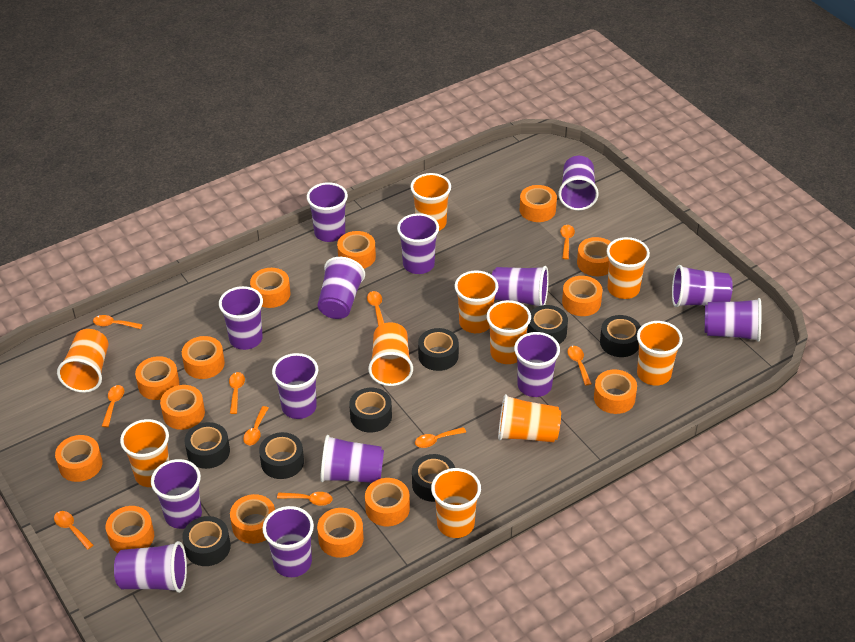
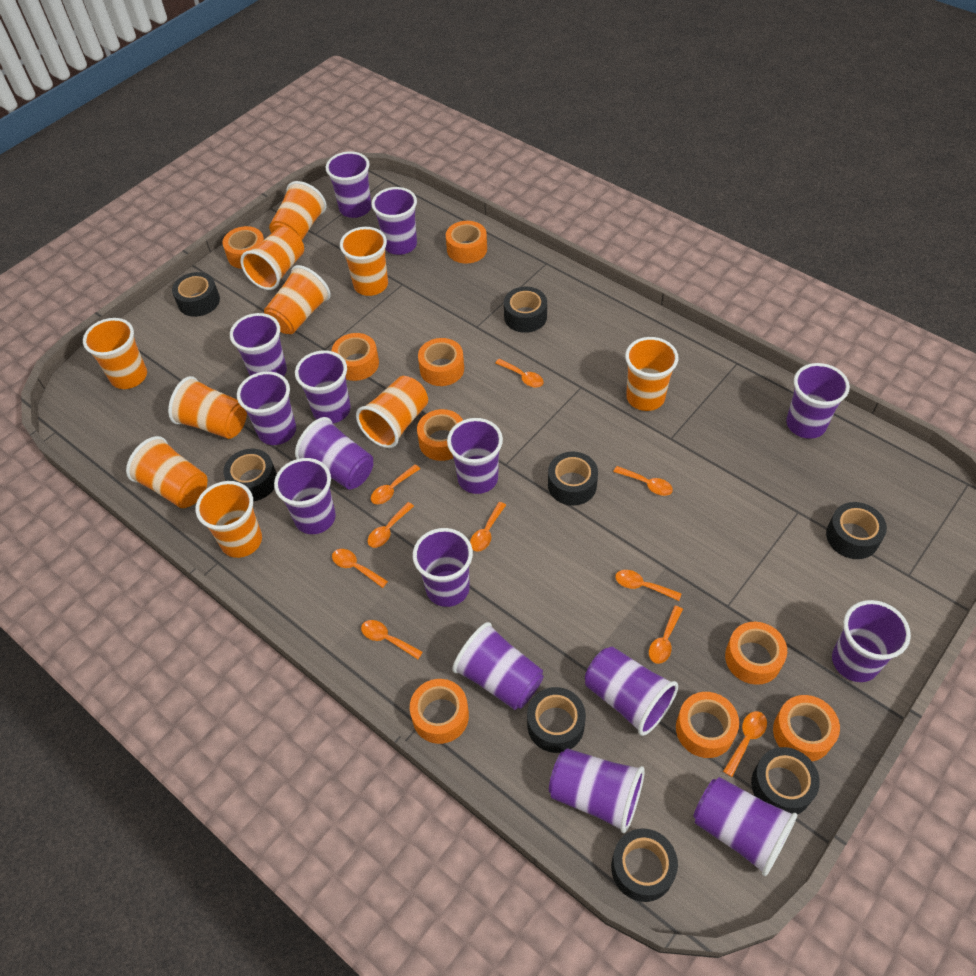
orange tape: 14 -> 9
purple cup: 14 -> 15

